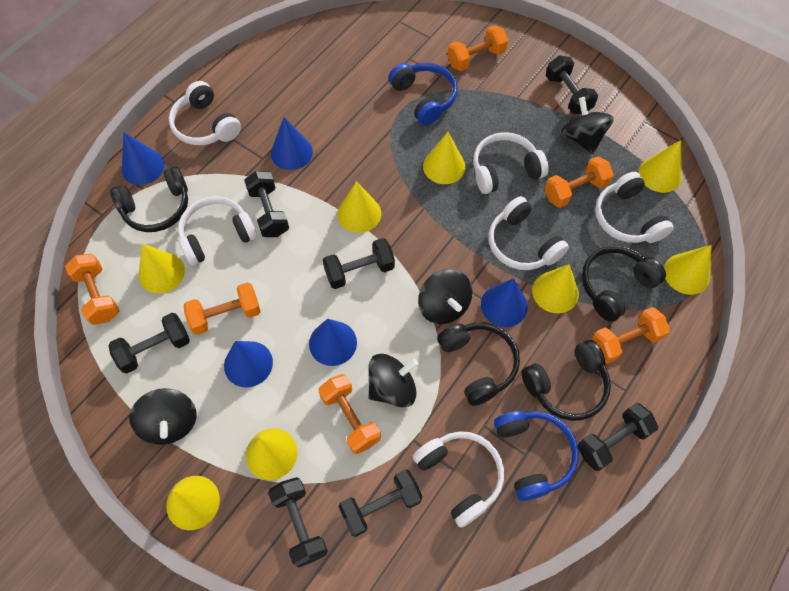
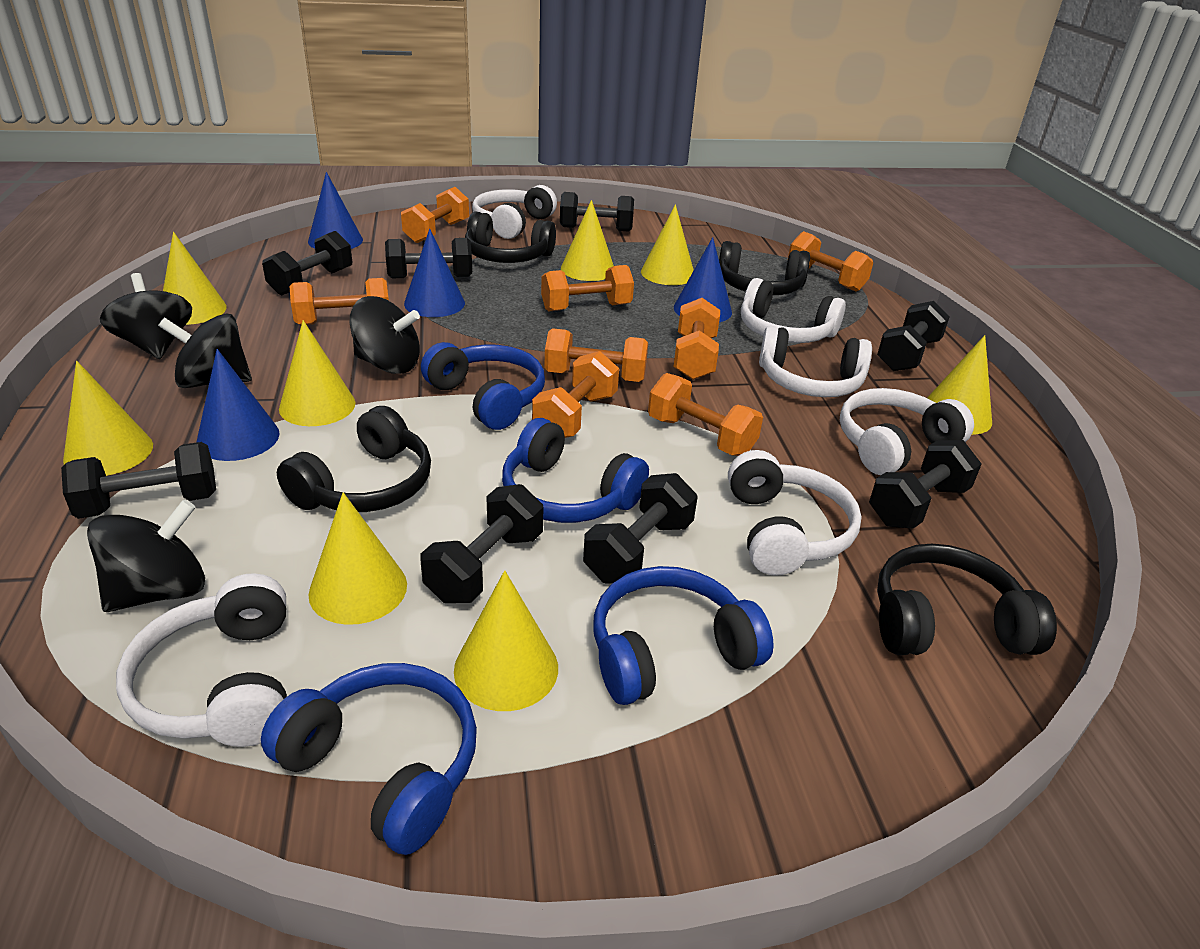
black dumbbell: 7 -> 8
blue cone: 5 -> 4
blue headphones: 2 -> 4
orange dumbbell: 6 -> 8

